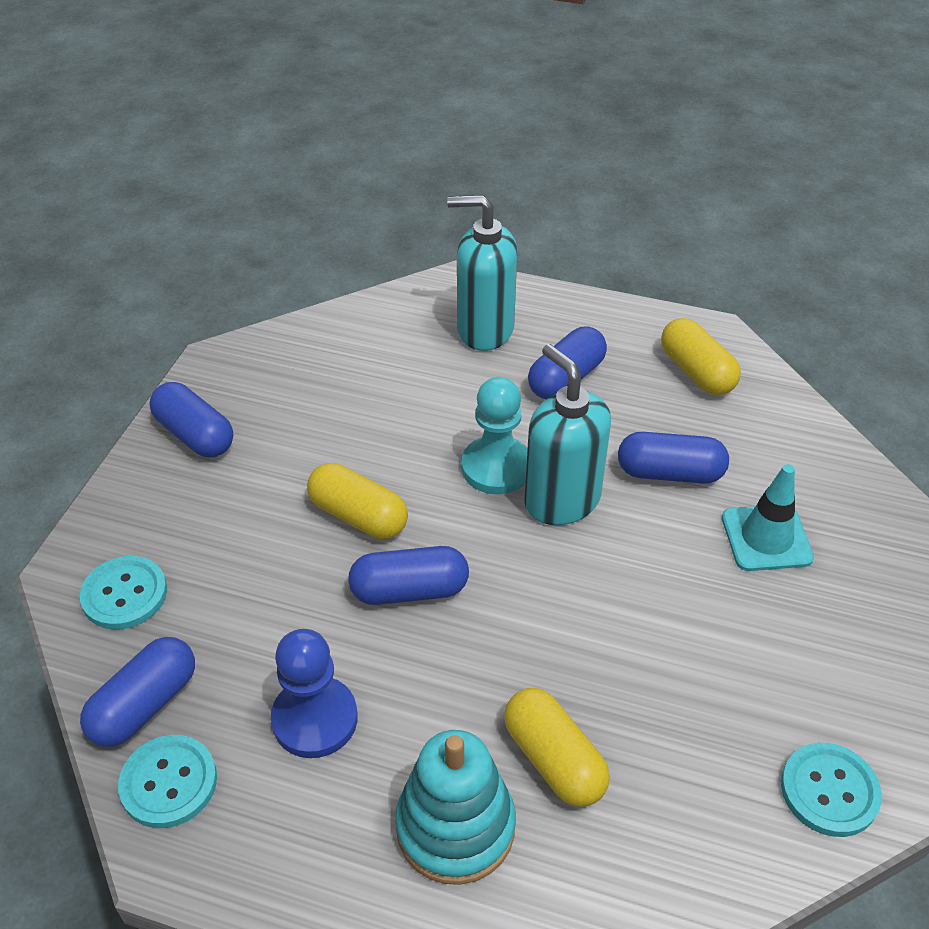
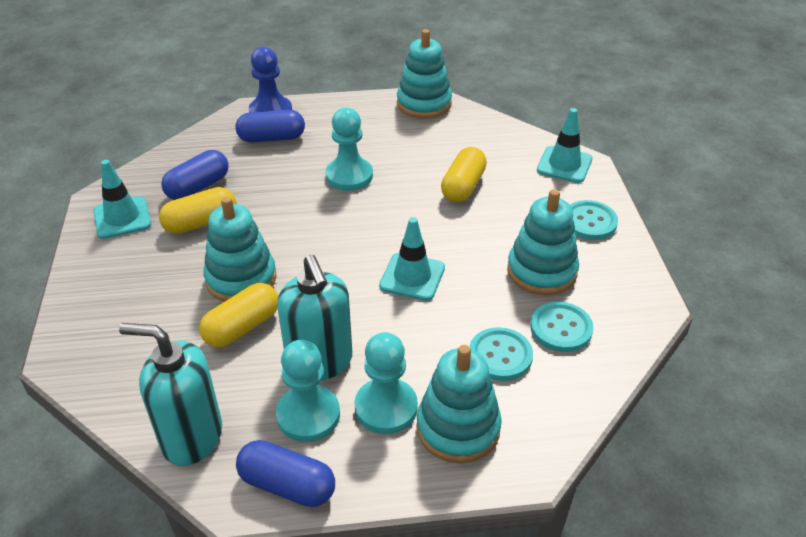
blue capsule: 5 -> 3
turquoise pawn: 1 -> 3
turquoise stacking toy: 1 -> 4
turquoise traffic cone: 1 -> 3

